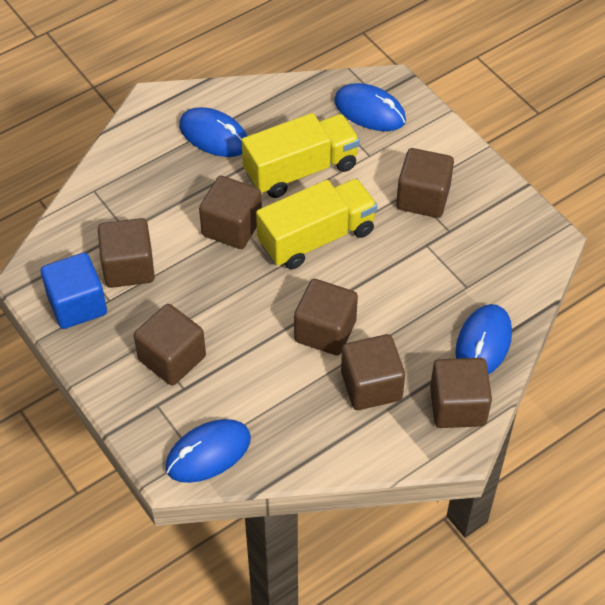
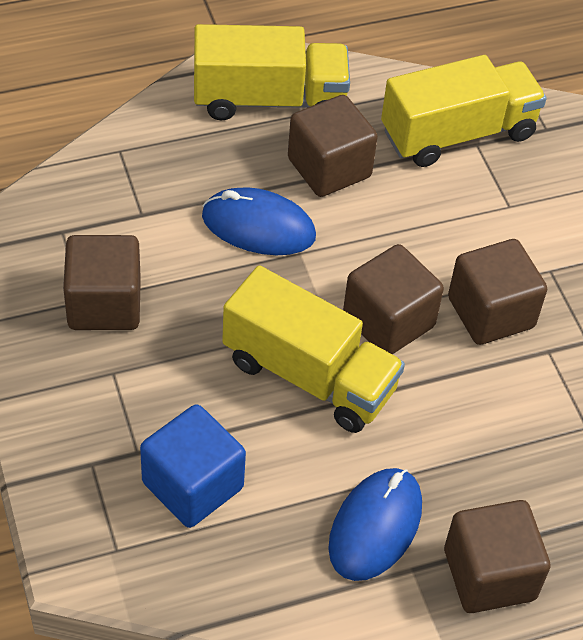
blue mouse: 4 -> 2
brown cube: 7 -> 5
yellow truck: 2 -> 3

